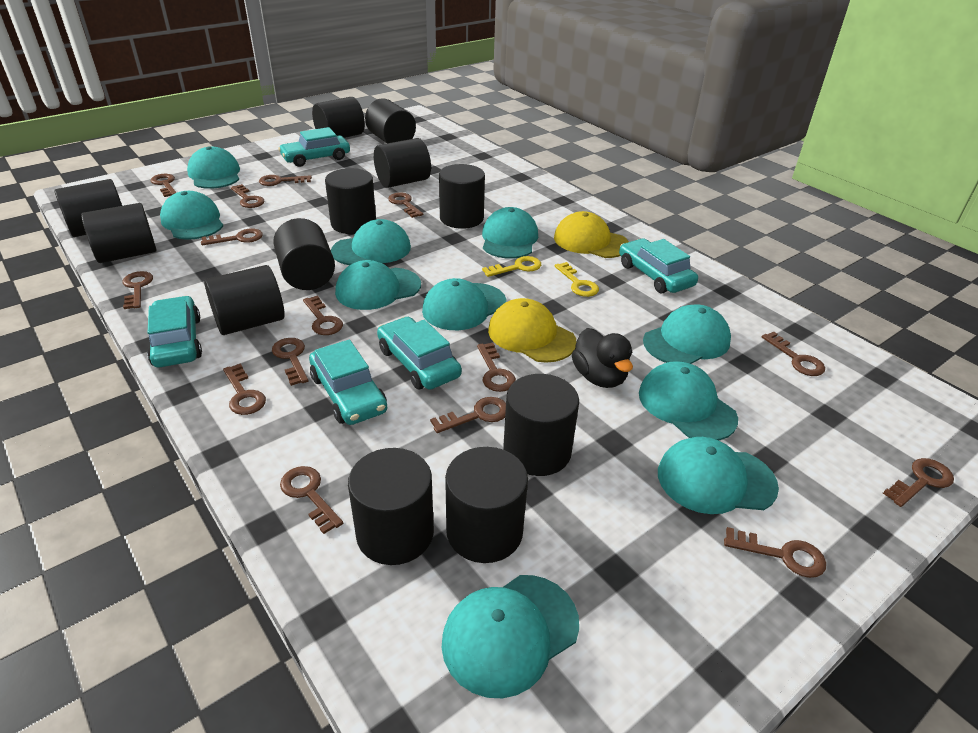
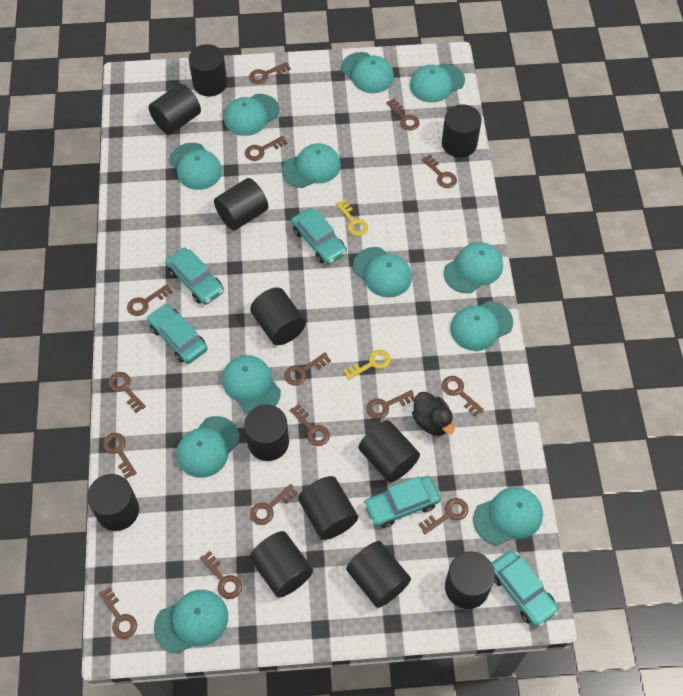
turquoise cap: 10 -> 12
yellow cap: 2 -> 0

